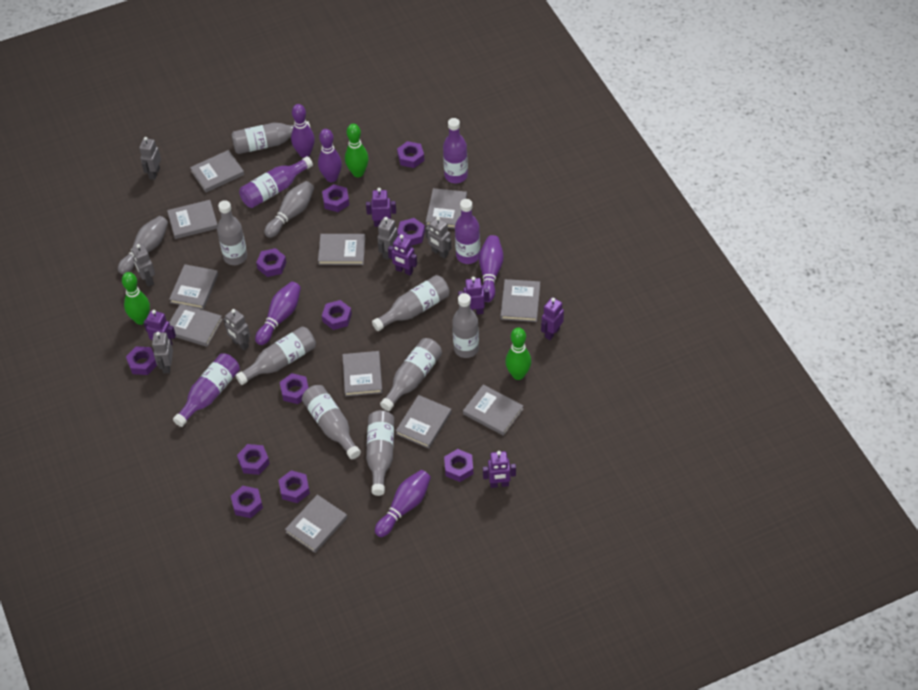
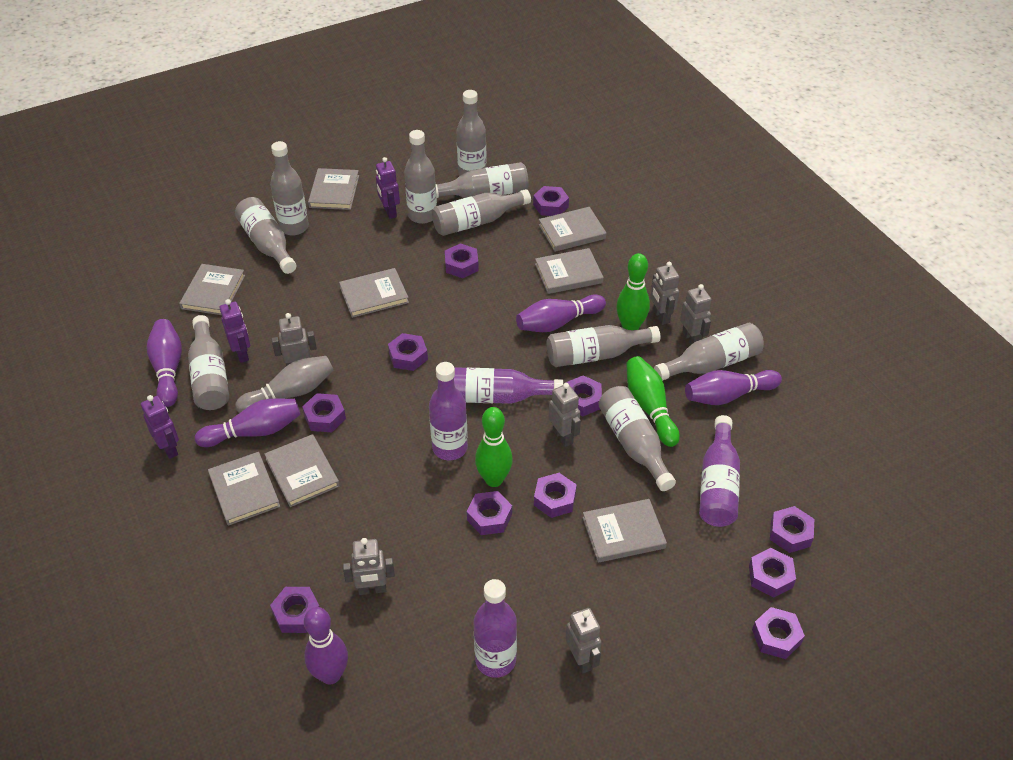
grey book: 11 -> 8
grey bottle: 8 -> 10
grey bowling pin: 2 -> 1
purple robot: 6 -> 3

